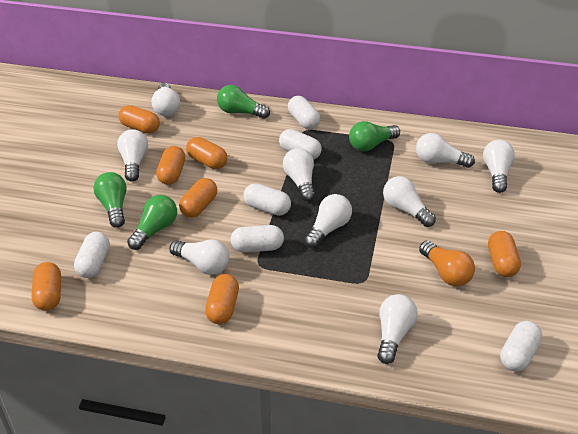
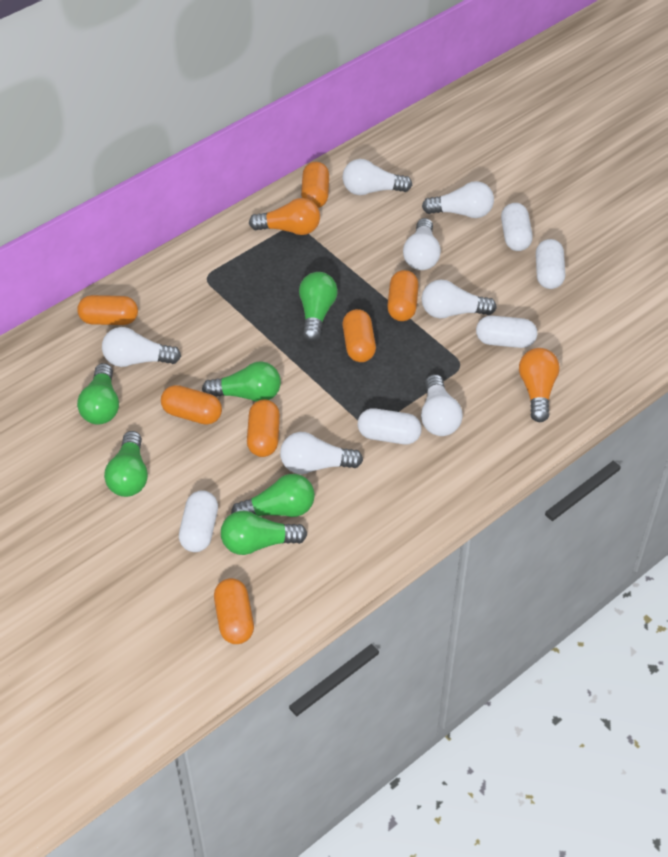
green light bulb: 4 -> 6
orange light bulb: 1 -> 2
white capsule: 6 -> 5
white light bulb: 9 -> 7

